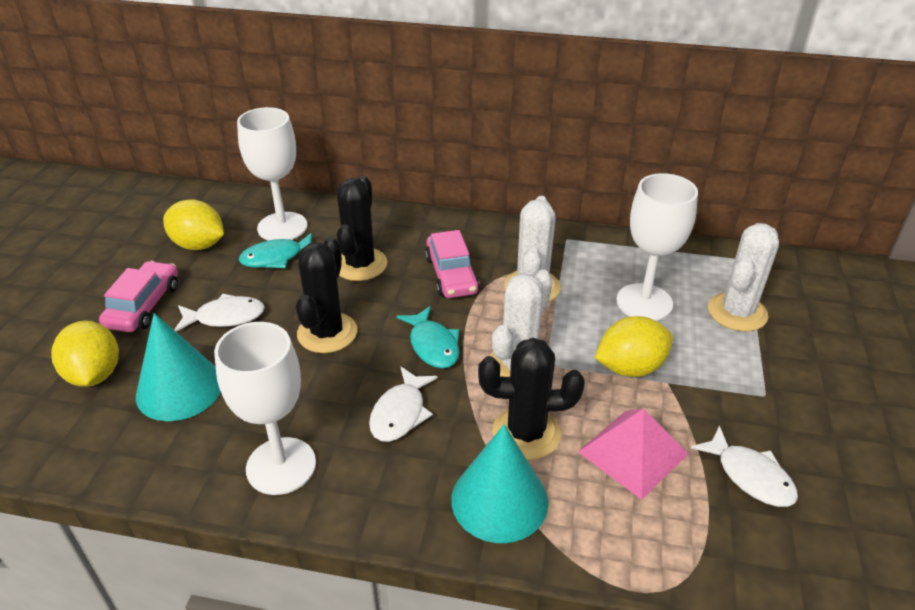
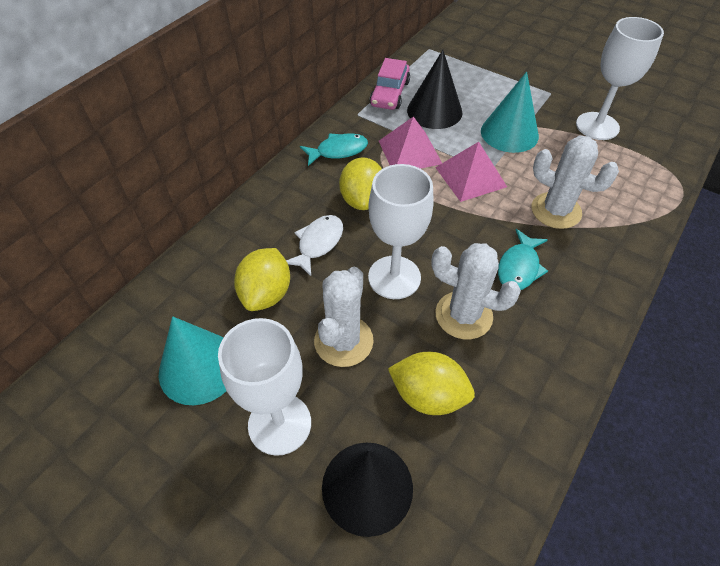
black cactus: 3 -> 0
black cone: 0 -> 2
pink car: 2 -> 1
pink pyramid: 1 -> 2
white fish: 3 -> 1

